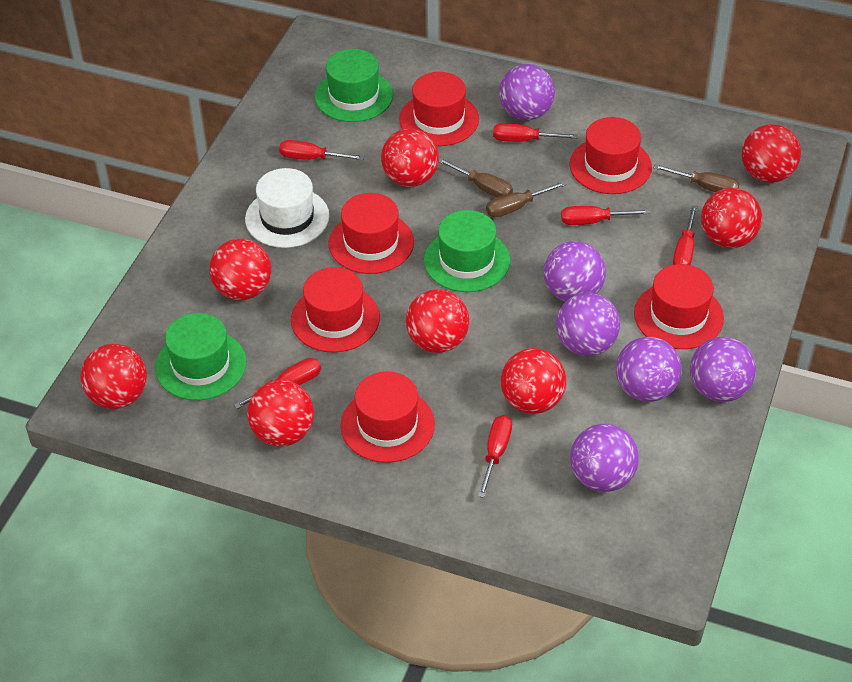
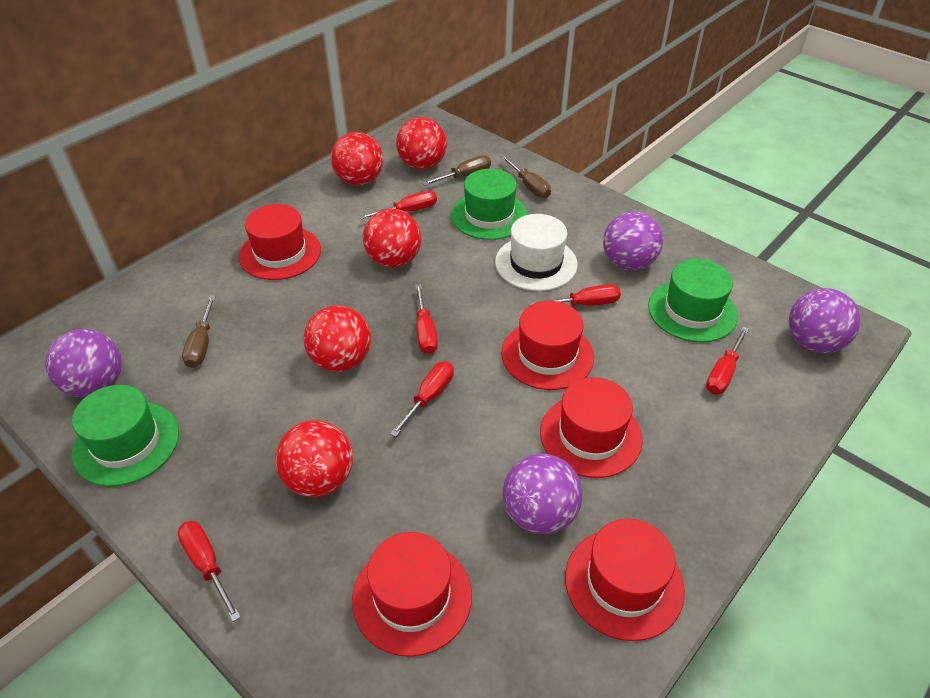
purple ball: 6 -> 4
red ball: 8 -> 5
red hat: 6 -> 5

